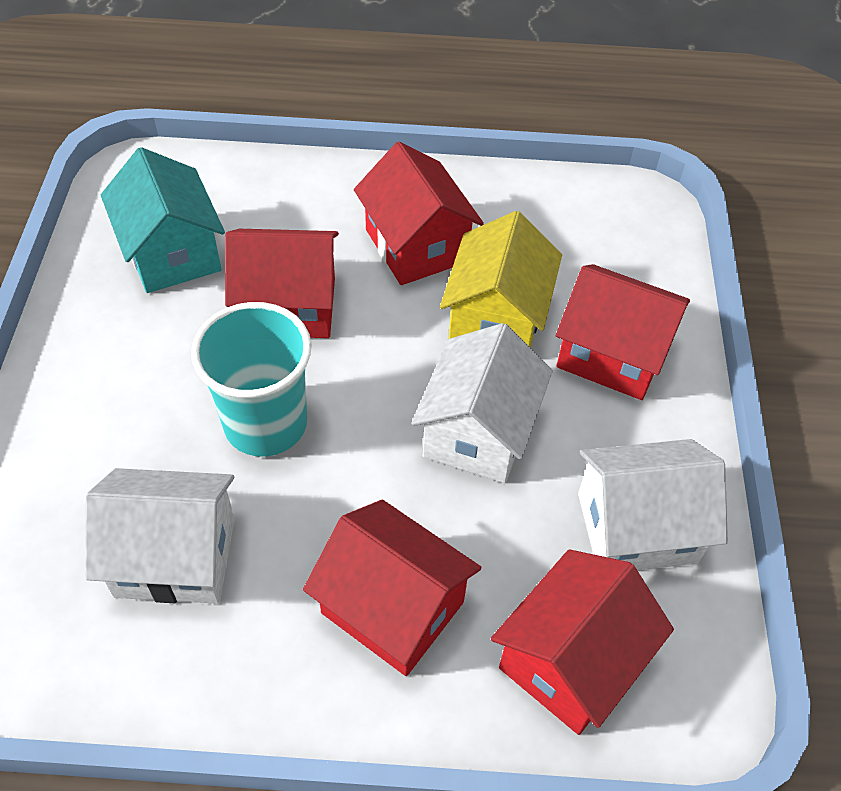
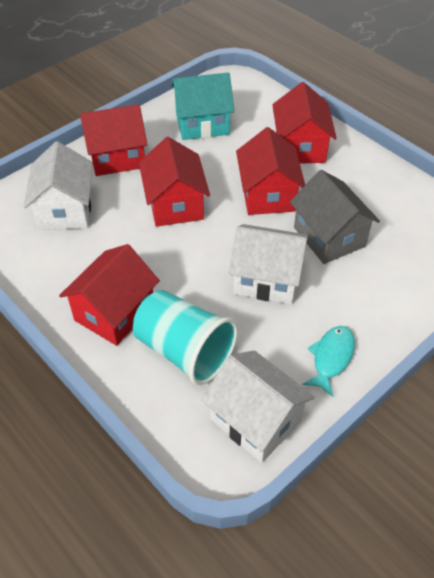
grey house: 0 -> 1
turquoise fish: 0 -> 1
yellow house: 1 -> 0

